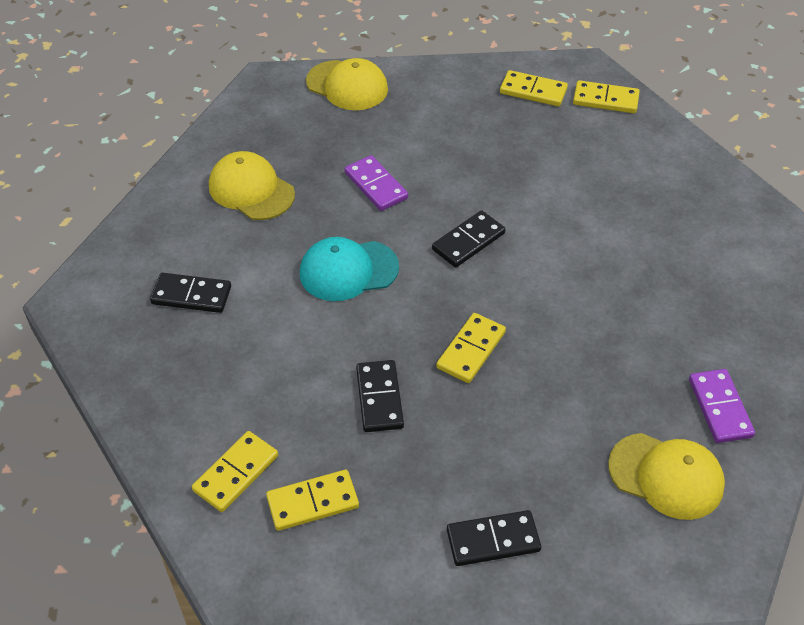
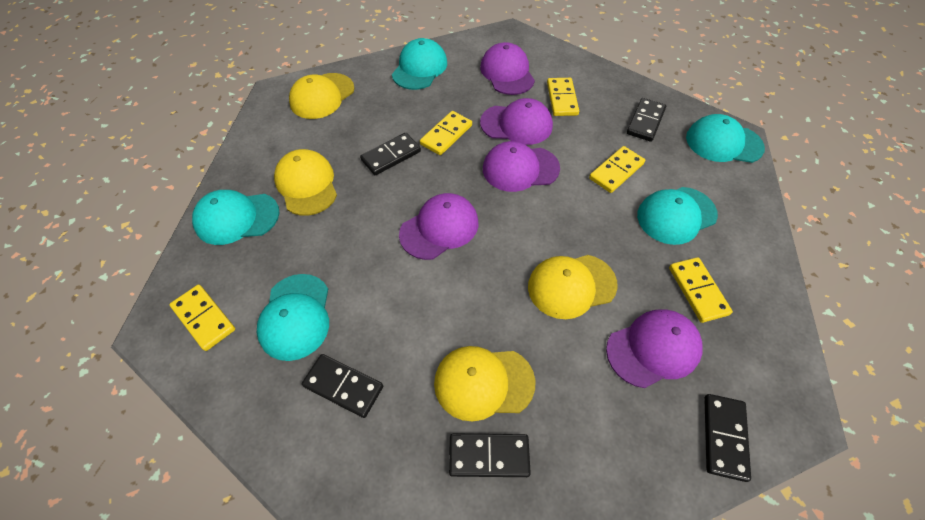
black domino: 4 -> 5
purple cap: 0 -> 5
purple domino: 2 -> 0
turquoise cap: 1 -> 5
yellow cap: 3 -> 4

